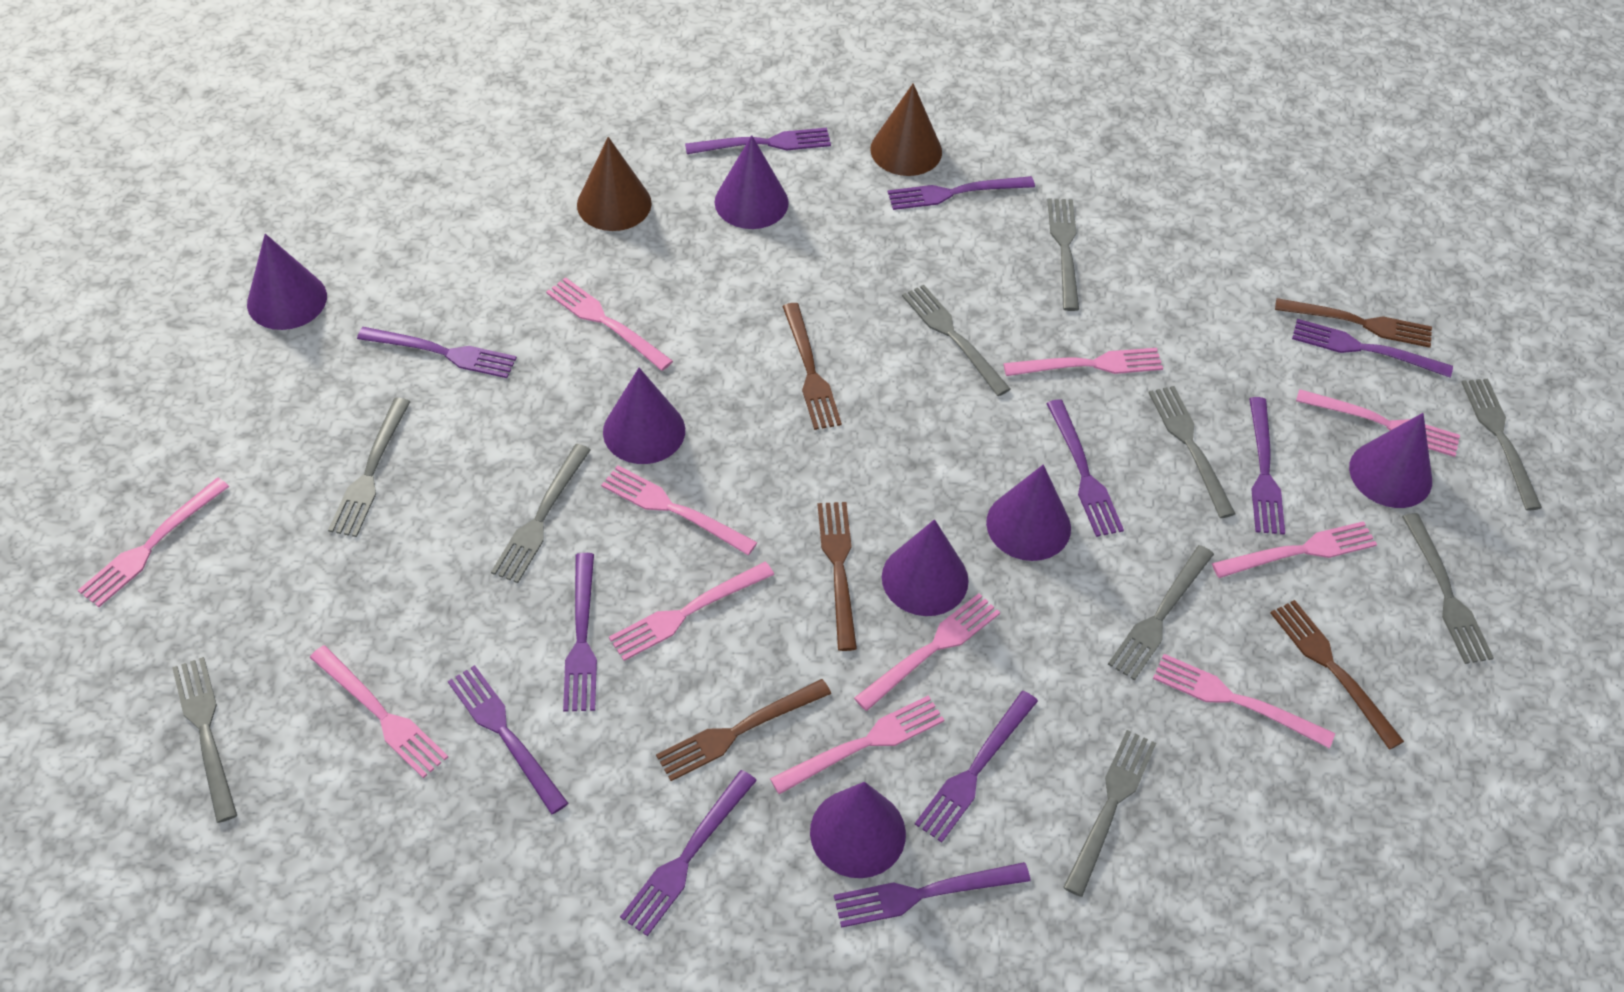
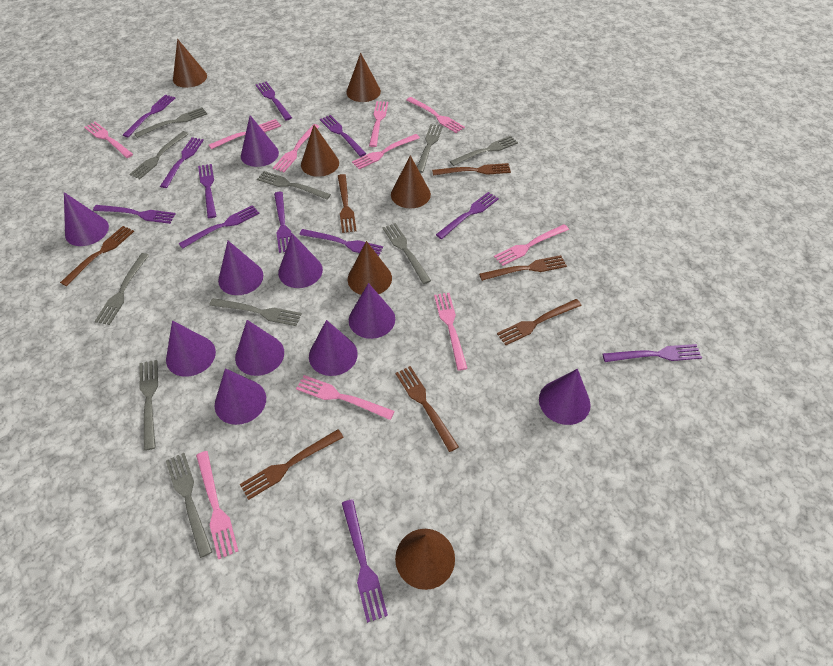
brown cone: 2 -> 6
brown fork: 5 -> 7
pink fork: 11 -> 10
purple cone: 7 -> 10
purple fork: 11 -> 12

